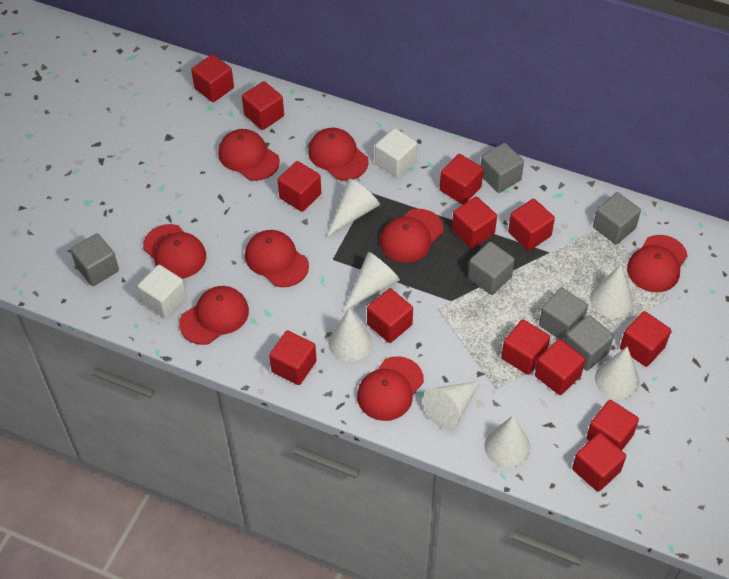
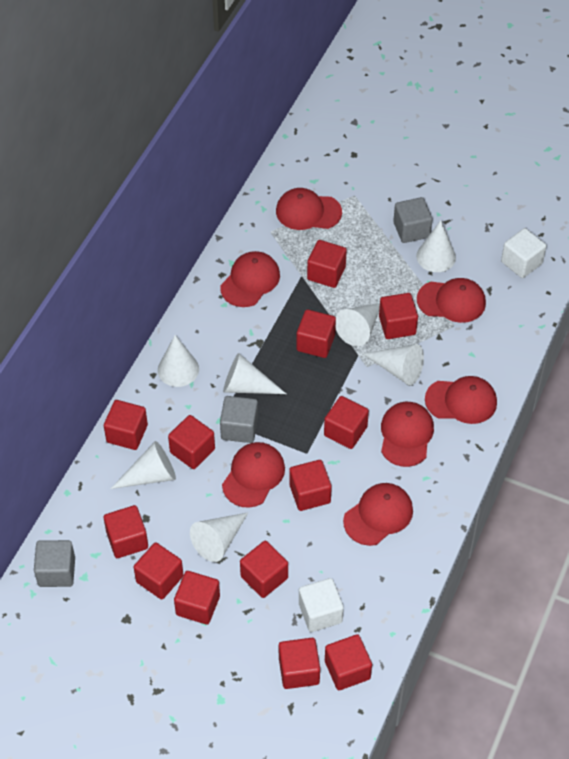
grey cube: 6 -> 3
red cap: 8 -> 7

